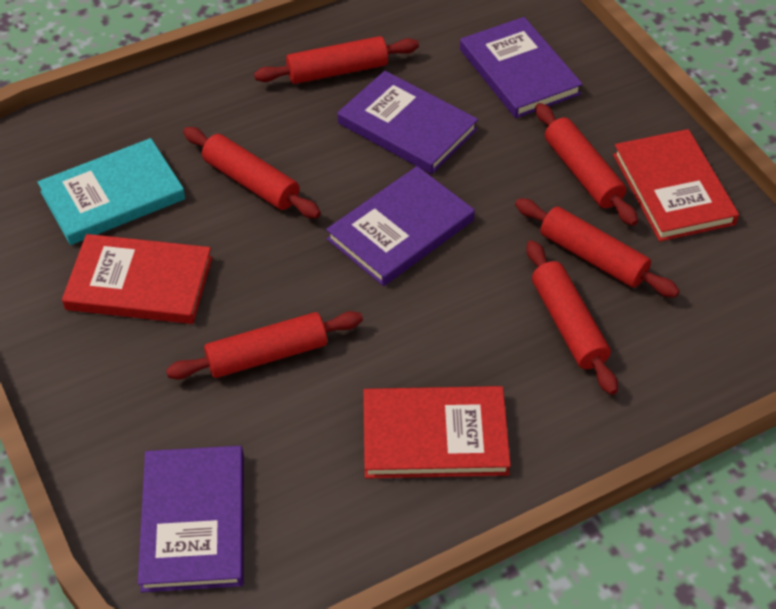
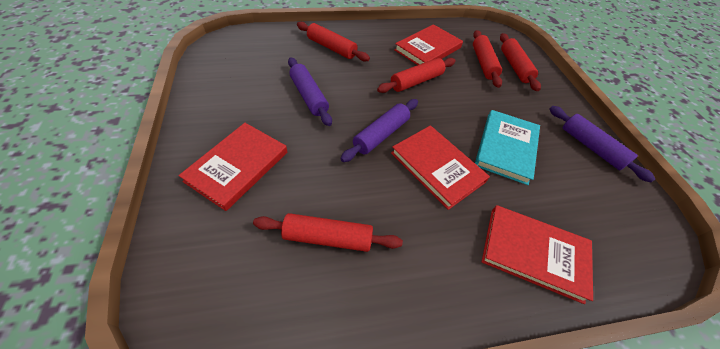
purple book: 4 -> 0
purple rolling pin: 0 -> 3
red book: 3 -> 4
red rolling pin: 6 -> 5

